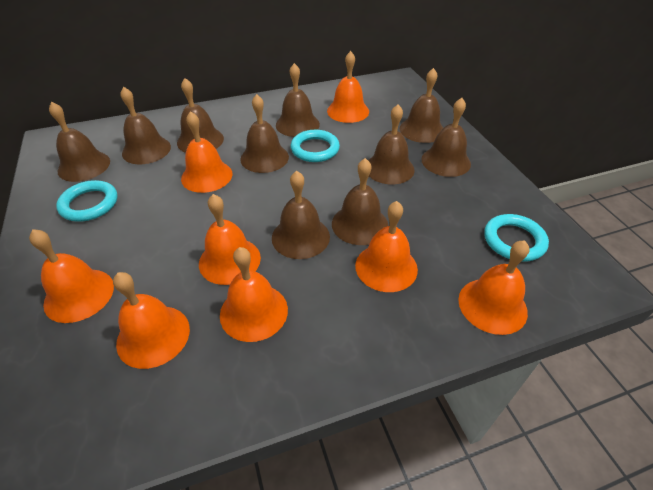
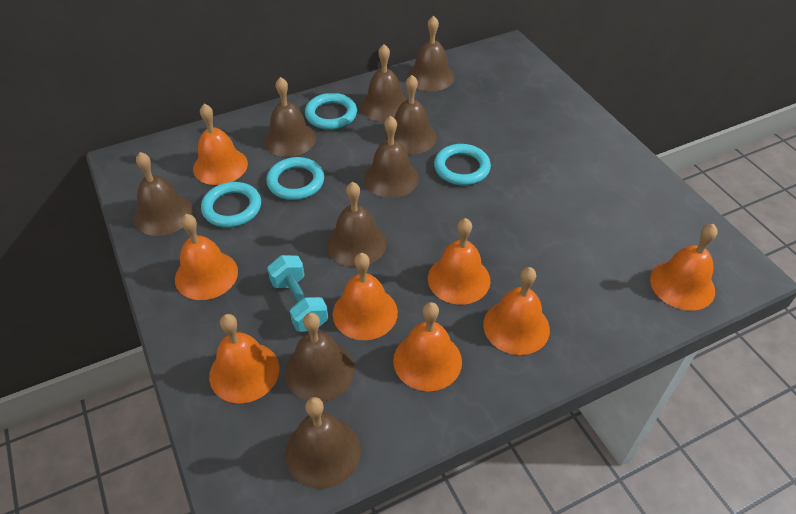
brown bell: 10 -> 9
turquoise dumbbell: 0 -> 1
turquoise ring: 3 -> 4

